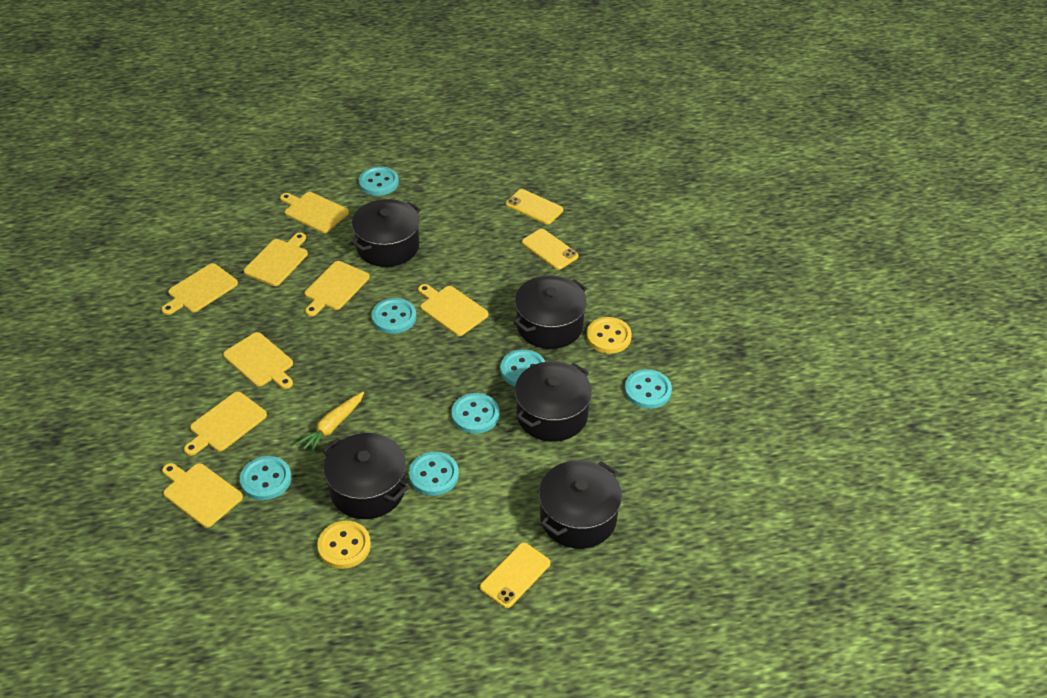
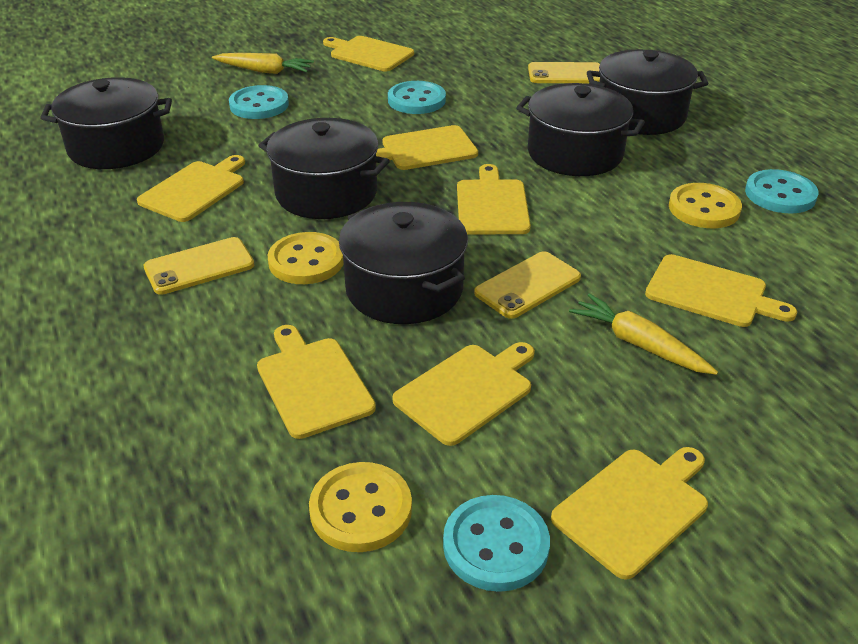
turquoise button: 7 -> 4
yellow button: 2 -> 3
yellow carrot: 1 -> 2

